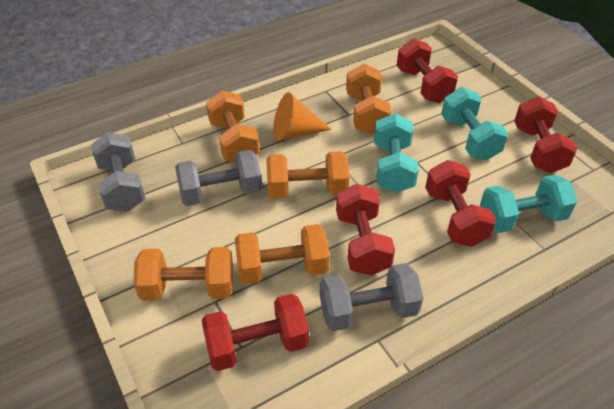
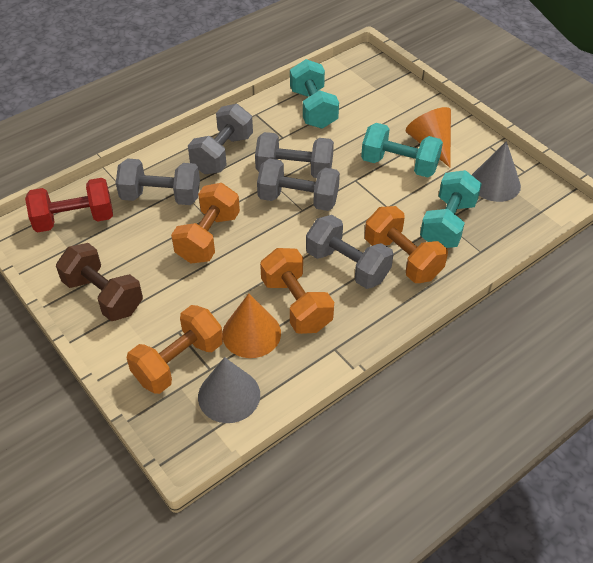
brown dumbbell: 0 -> 1
grey cone: 0 -> 2
grey dumbbell: 3 -> 5
orange cone: 1 -> 2
orange dumbbell: 5 -> 4
red dumbbell: 5 -> 1

